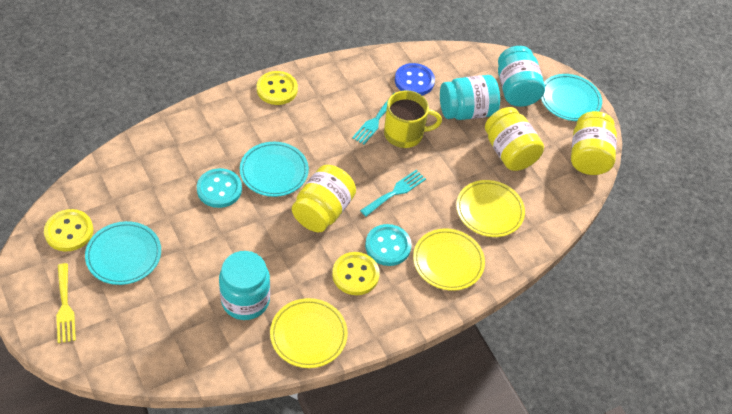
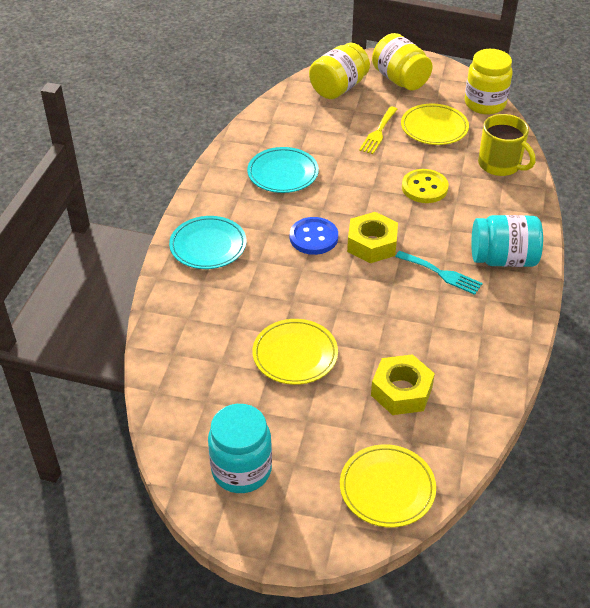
turquoise button: 2 -> 0
turquoise fork: 2 -> 1
turquoise jar: 3 -> 2
turquoise plate: 3 -> 2
yellow button: 3 -> 1
yellow nut: 0 -> 2

